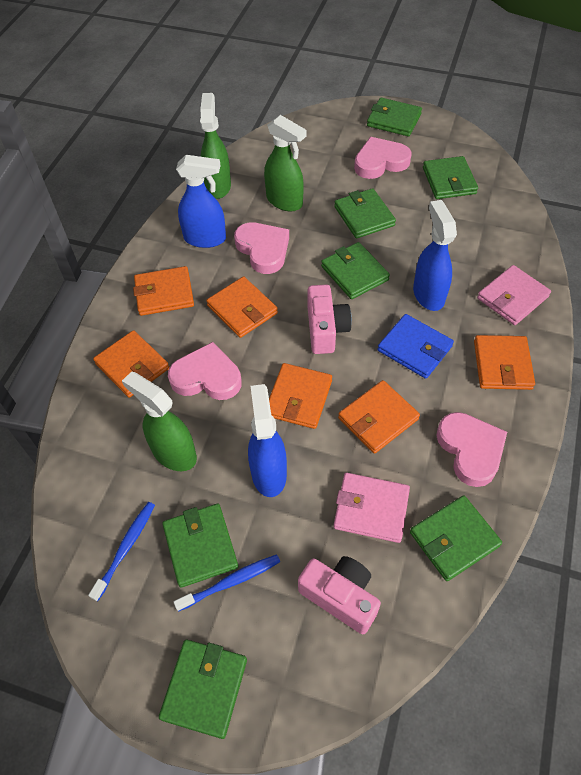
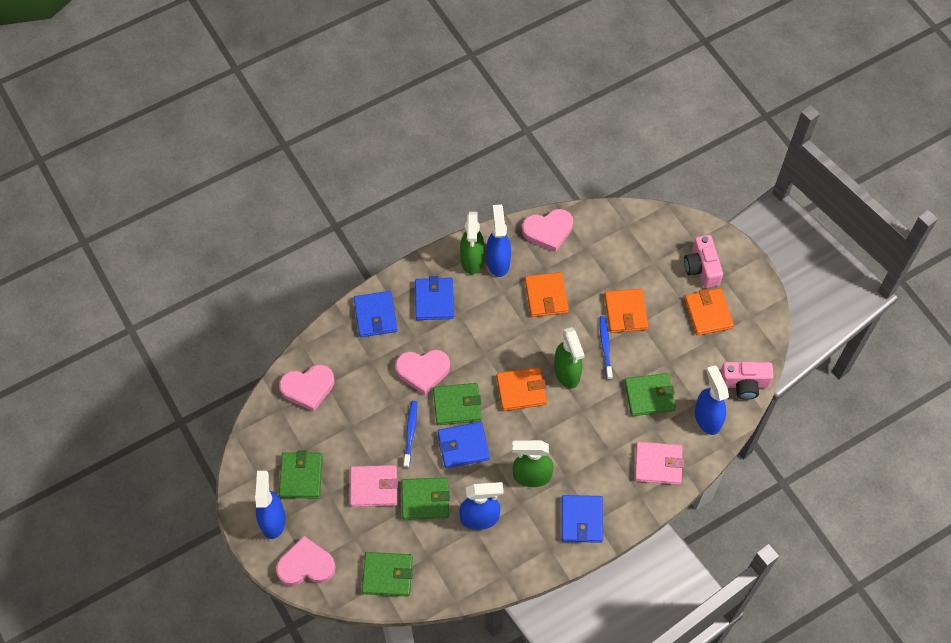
blue spray bottle: 3 -> 4
blue wallet: 1 -> 4
green wallet: 7 -> 5
orange wallet: 6 -> 4

